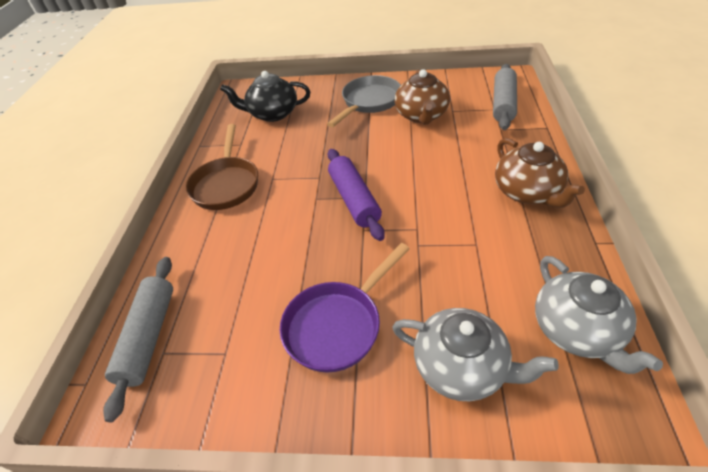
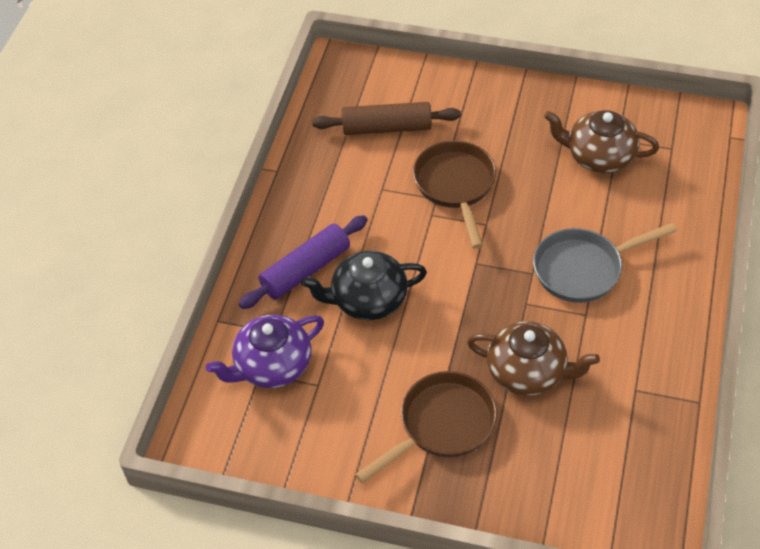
brown pan: 1 -> 2
brown rolling pin: 0 -> 1
grey rolling pin: 2 -> 0
grey teapot: 2 -> 0
purple pan: 1 -> 0
purple teapot: 0 -> 1

